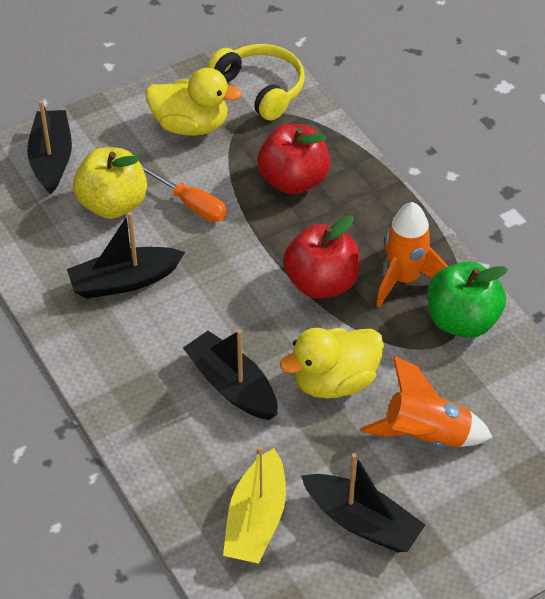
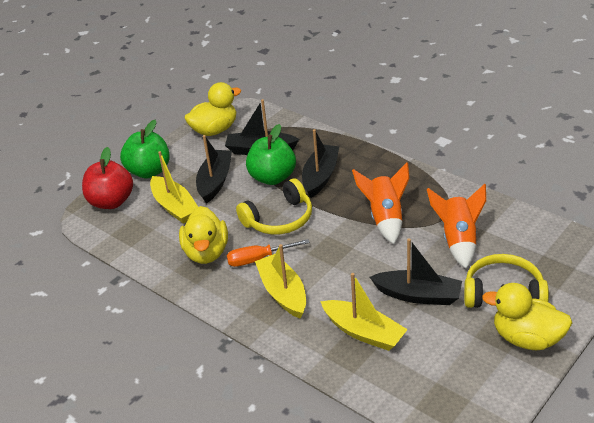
green apple: 1 -> 2
red apple: 2 -> 1
yellow apple: 1 -> 0
yellow boat: 1 -> 3
yellow duck: 2 -> 3
yellow headphones: 1 -> 2

